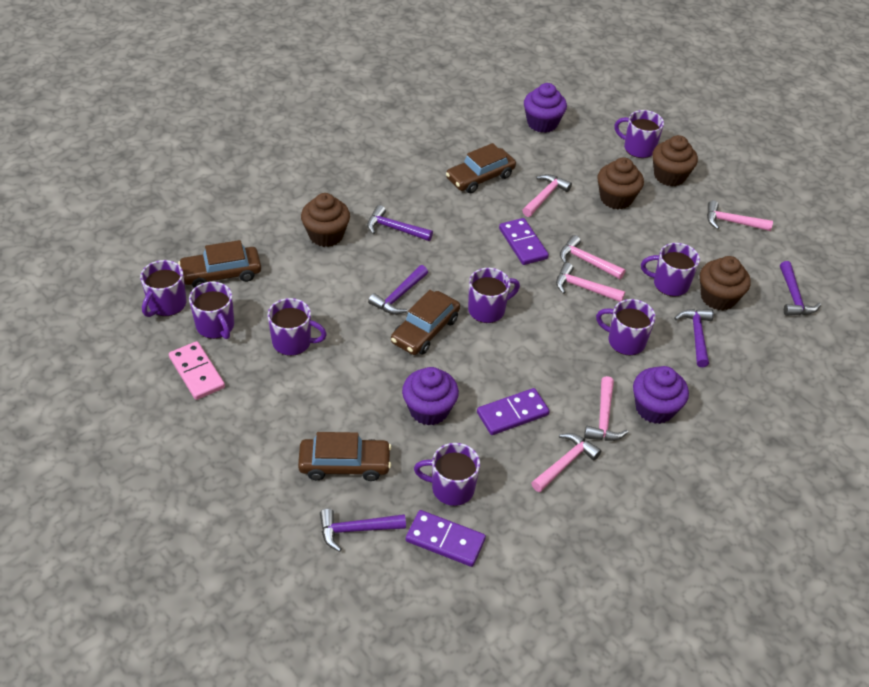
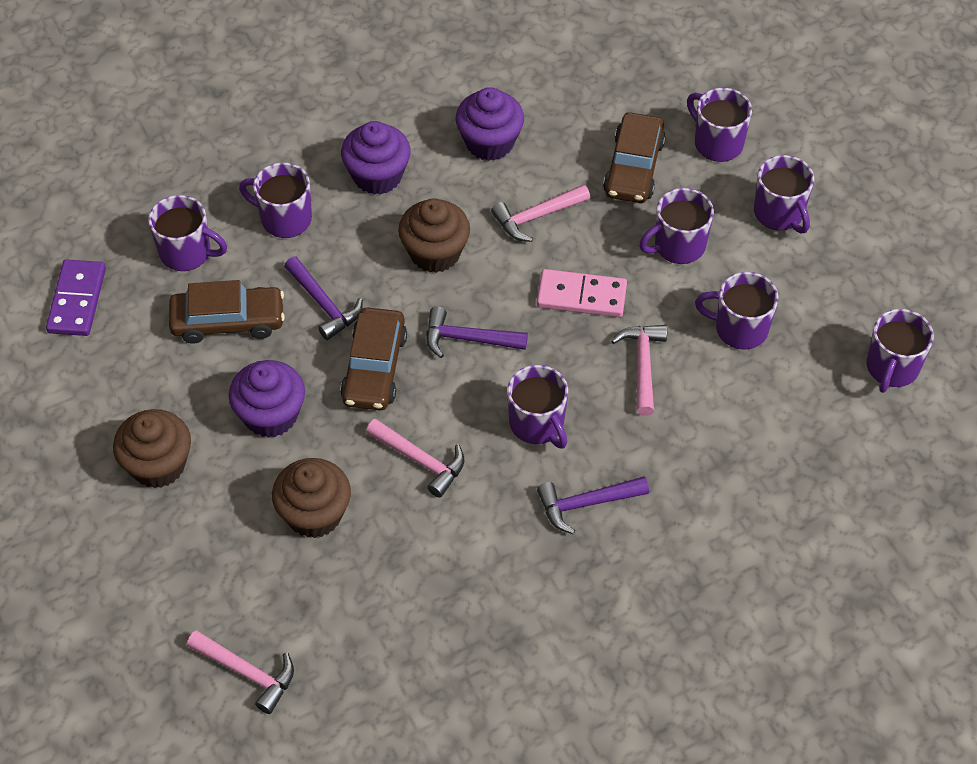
brown car: 4 -> 3
brown cupcake: 4 -> 3
pink hammer: 6 -> 4
purple domino: 3 -> 1
purple hammer: 5 -> 3

